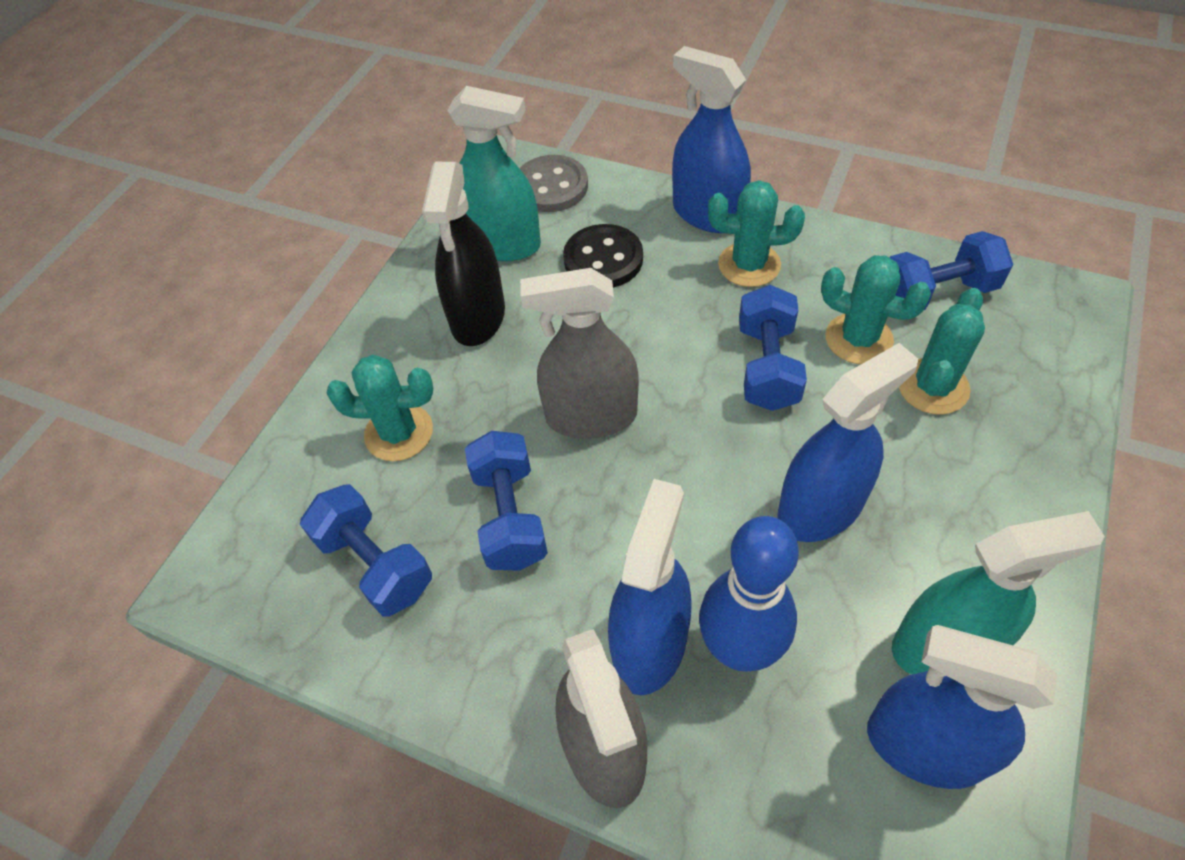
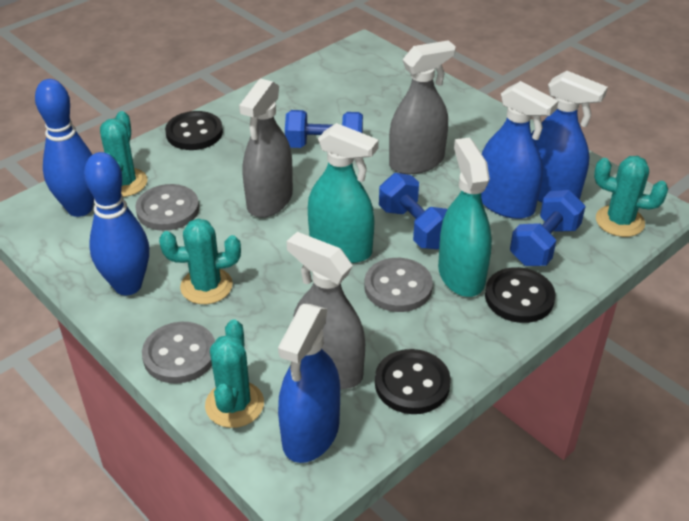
black button: 1 -> 3
black spray bottle: 1 -> 0
blue bowling pin: 1 -> 2
blue dumbbell: 4 -> 3
blue spray bottle: 4 -> 3
grey button: 1 -> 3
grey spray bottle: 2 -> 3

